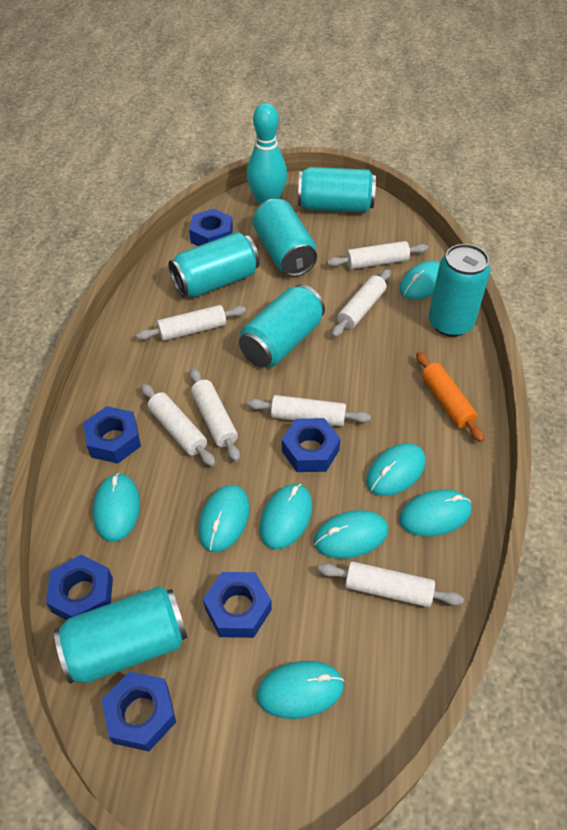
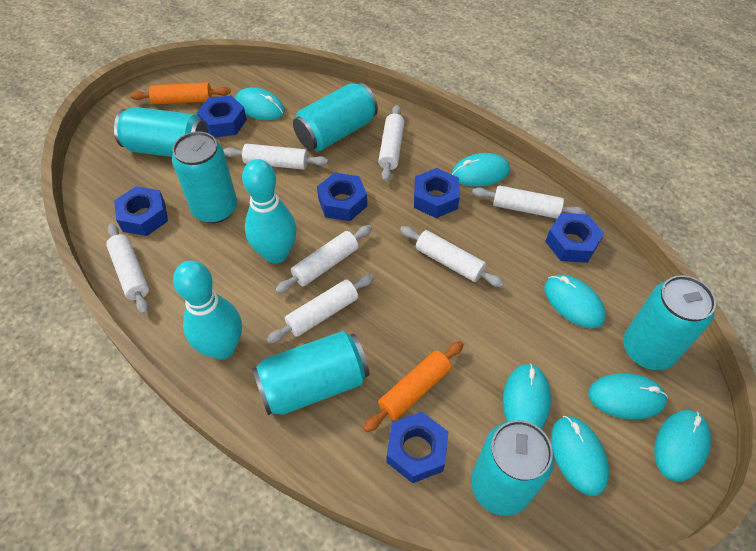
orange rolling pin: 1 -> 2
turquoise bowling pin: 1 -> 2
turquoise mouse: 8 -> 7

